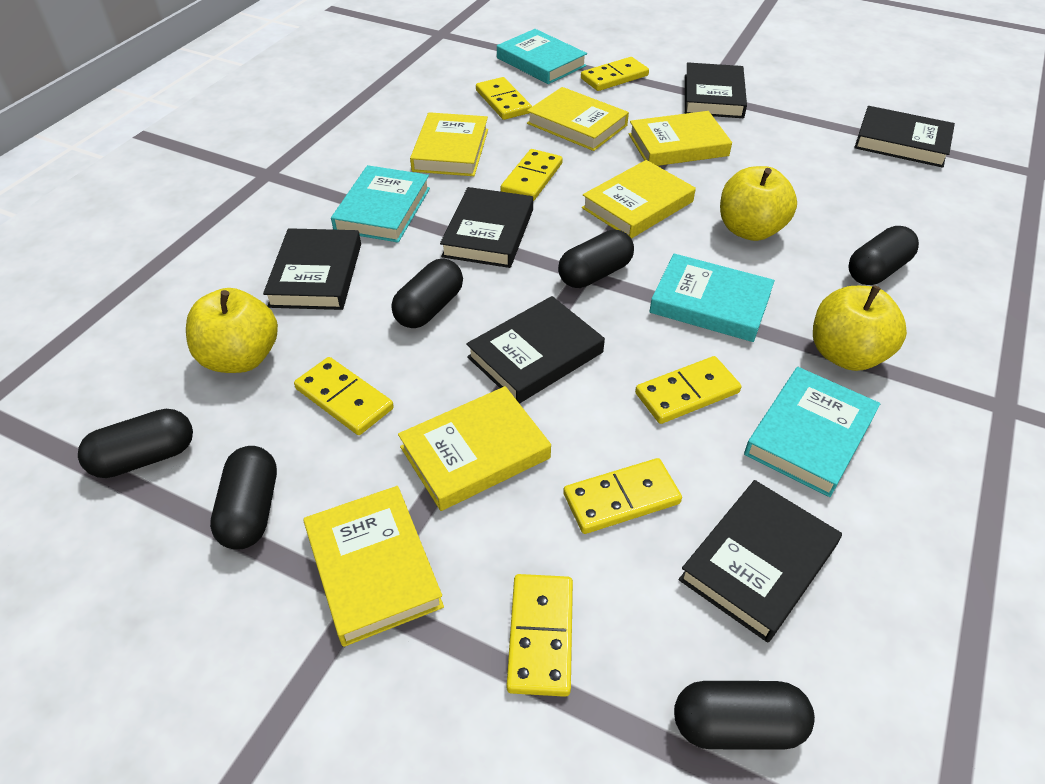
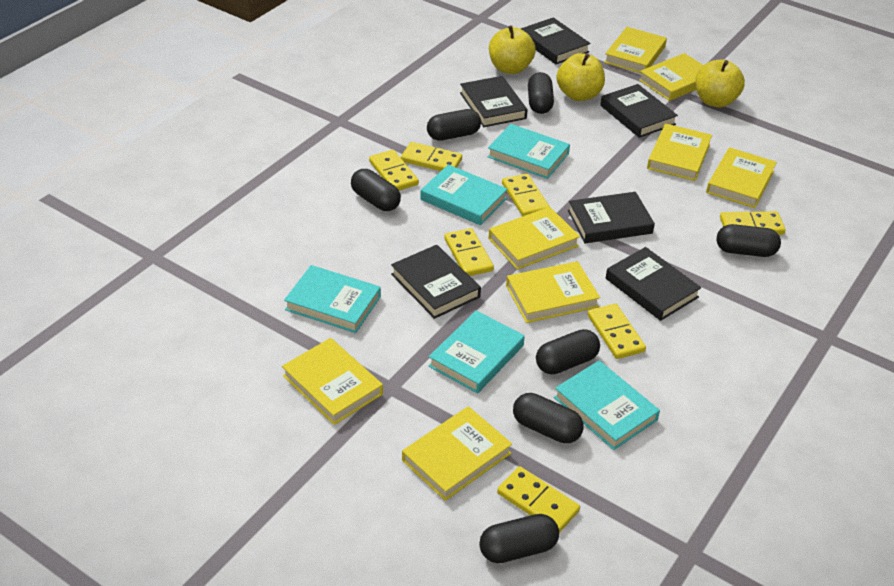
black capsule: 6 -> 7
turquoise book: 4 -> 5
yellow book: 6 -> 8

